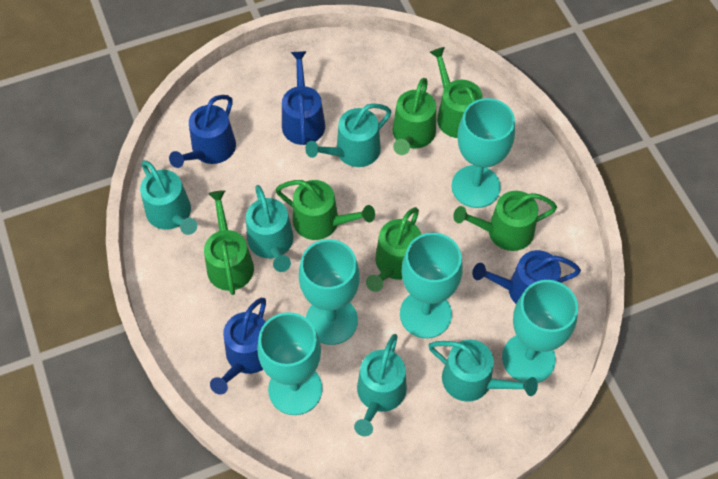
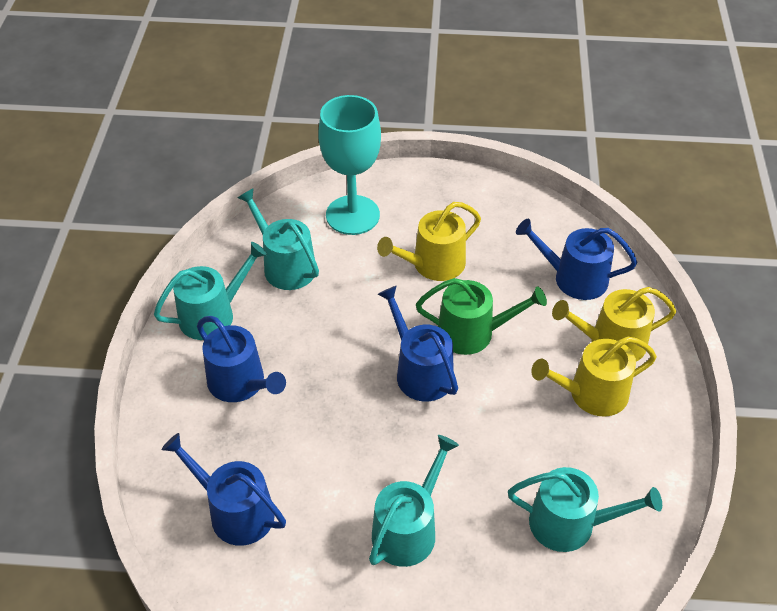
green watering can: 6 -> 1
turquoise goblet: 5 -> 1
turquoise watering can: 5 -> 4
yellow watering can: 0 -> 3

